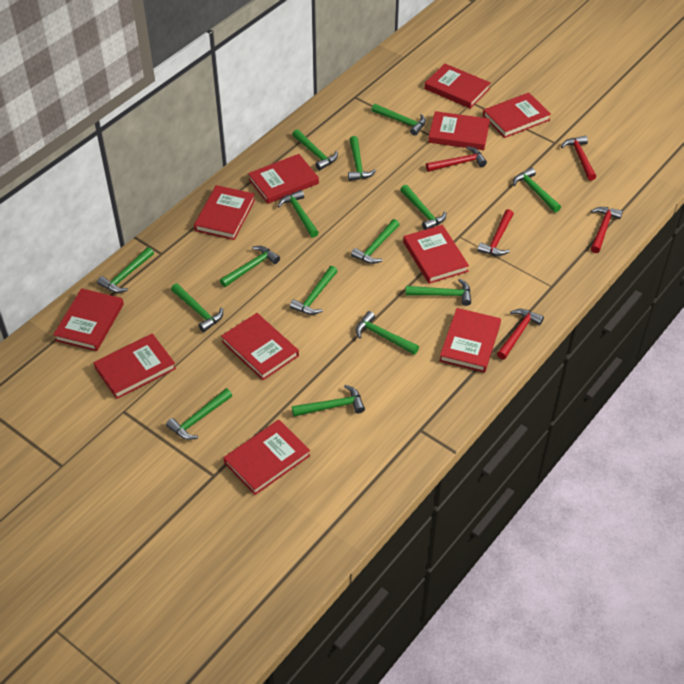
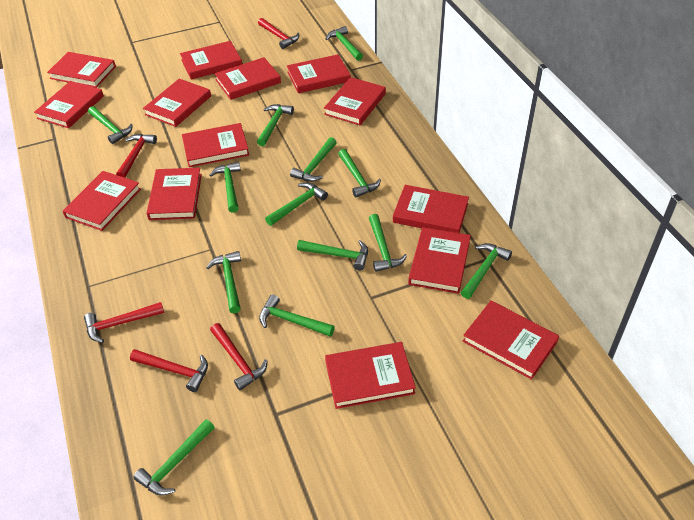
green hammer: 15 -> 13
red book: 11 -> 14

